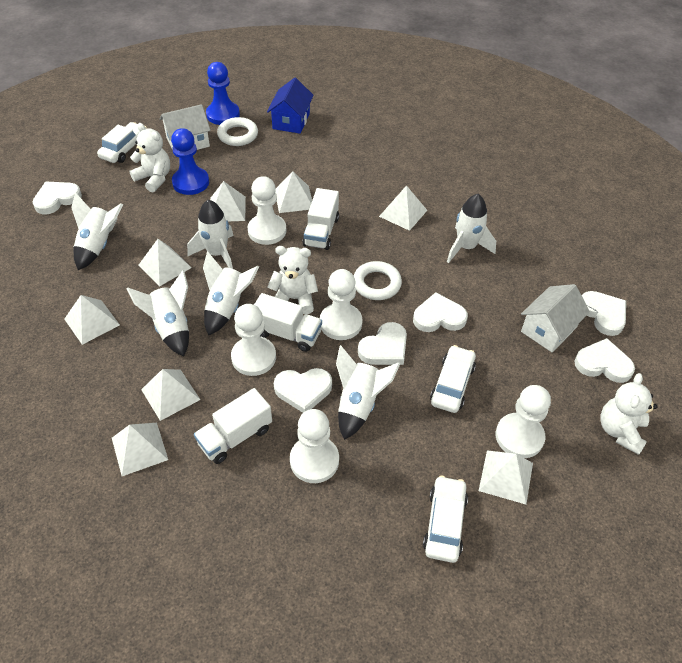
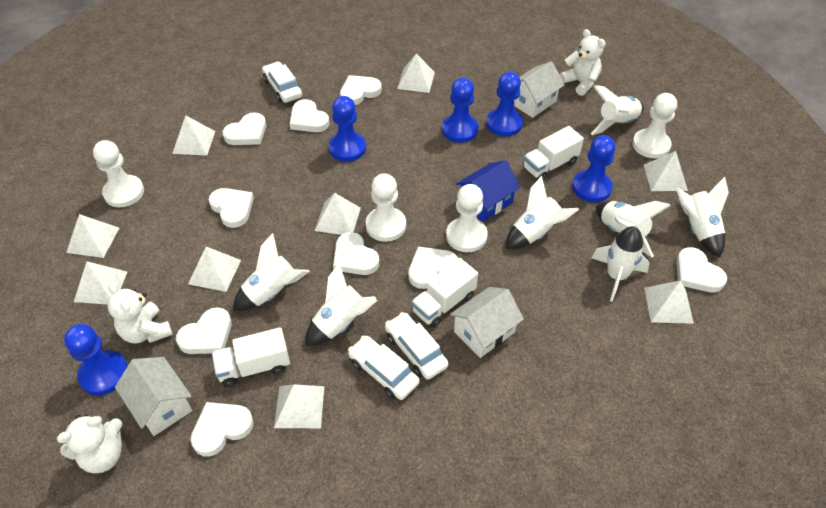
blue pawn: 2 -> 5
white heart: 6 -> 9
white house: 2 -> 3
white pawn: 5 -> 4
white pyramid: 8 -> 9
white ring: 2 -> 0
white rocket: 6 -> 7

